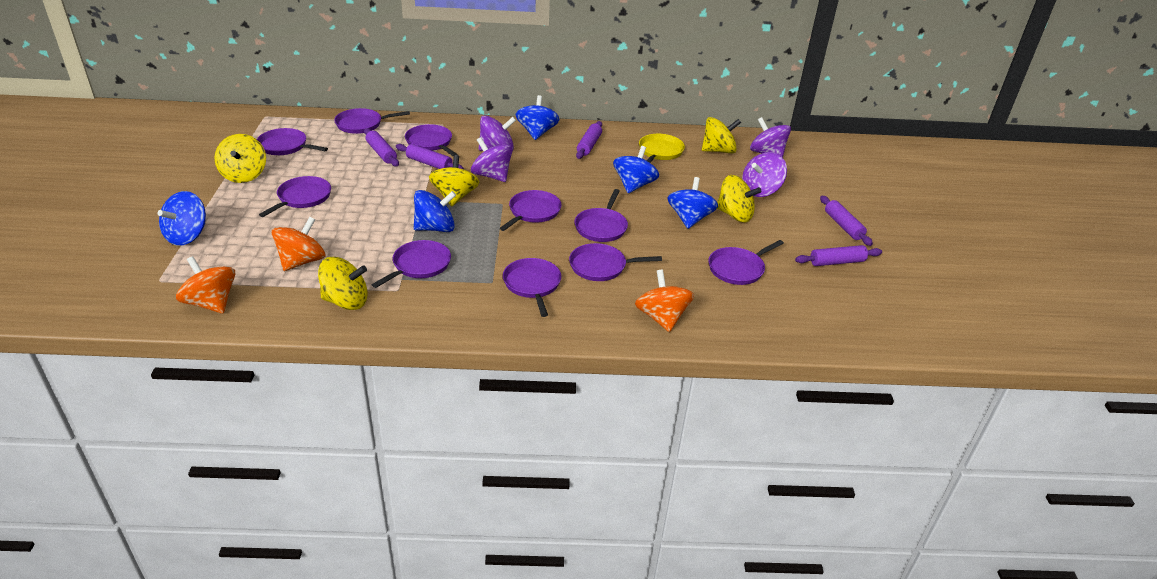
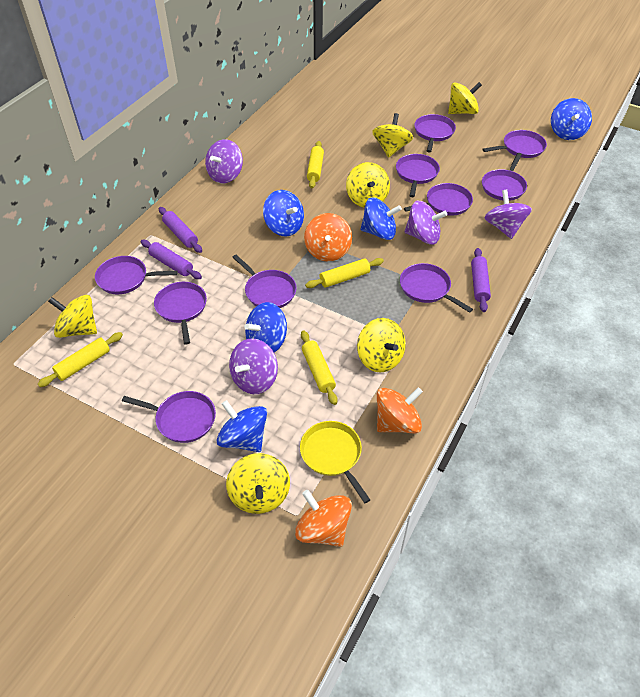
purple rolling pin: 5 -> 3
yellow rolling pin: 0 -> 4
yellow spinning top: 5 -> 6

